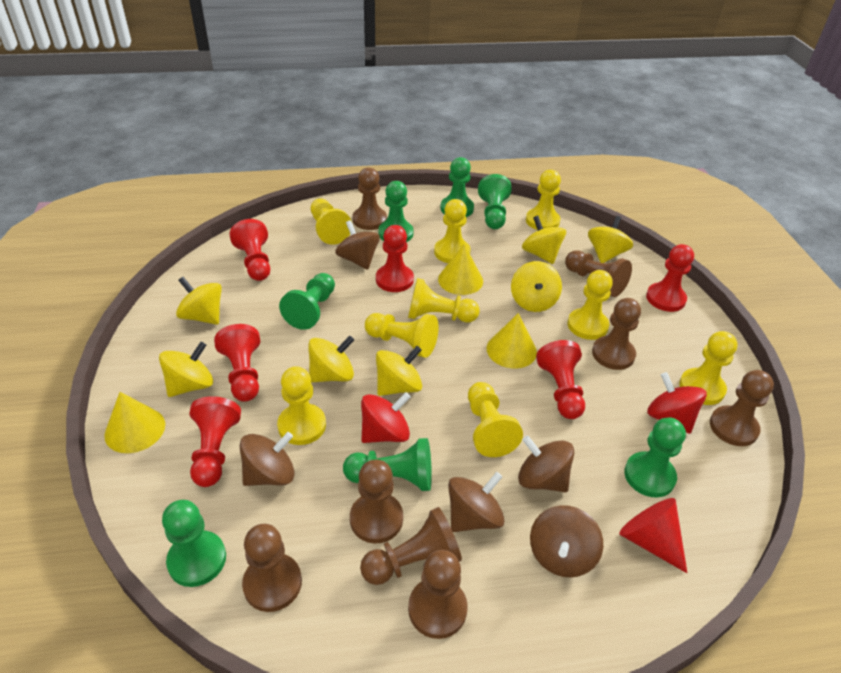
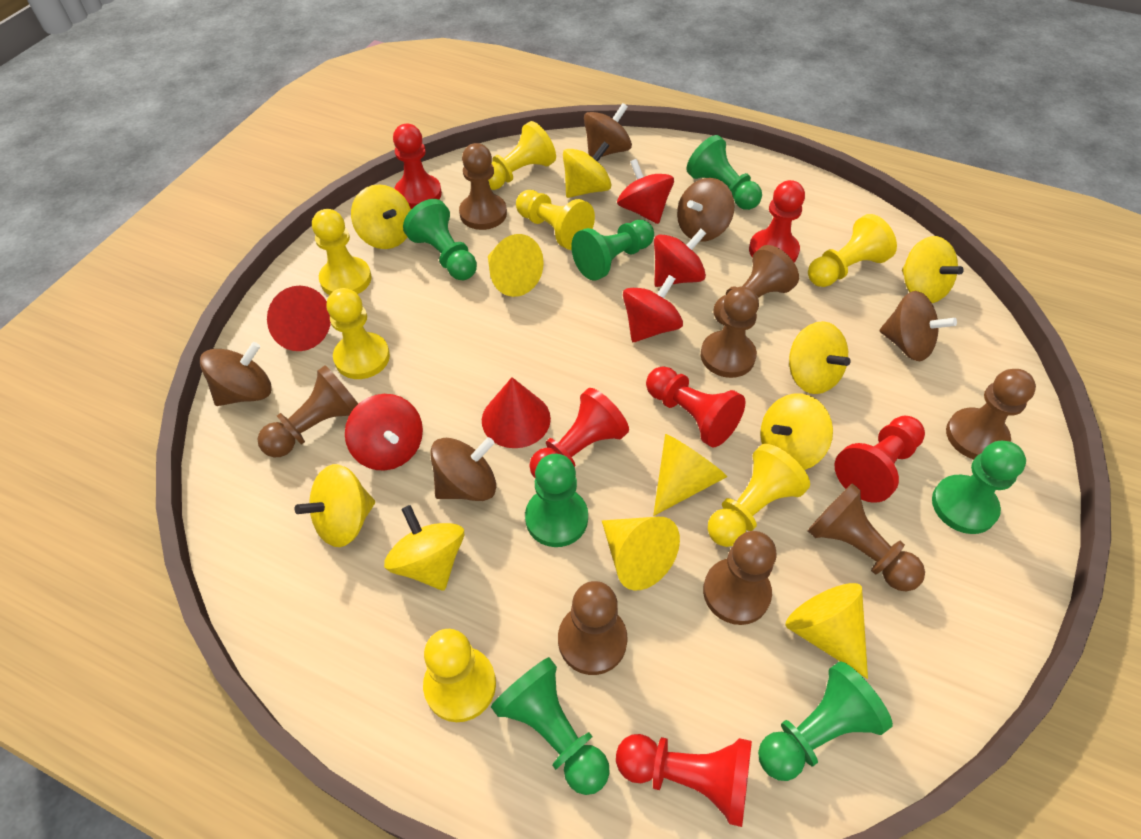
red cone: 1 -> 2
red spinning top: 2 -> 4
yellow cone: 3 -> 4
yellow pawn: 9 -> 7

